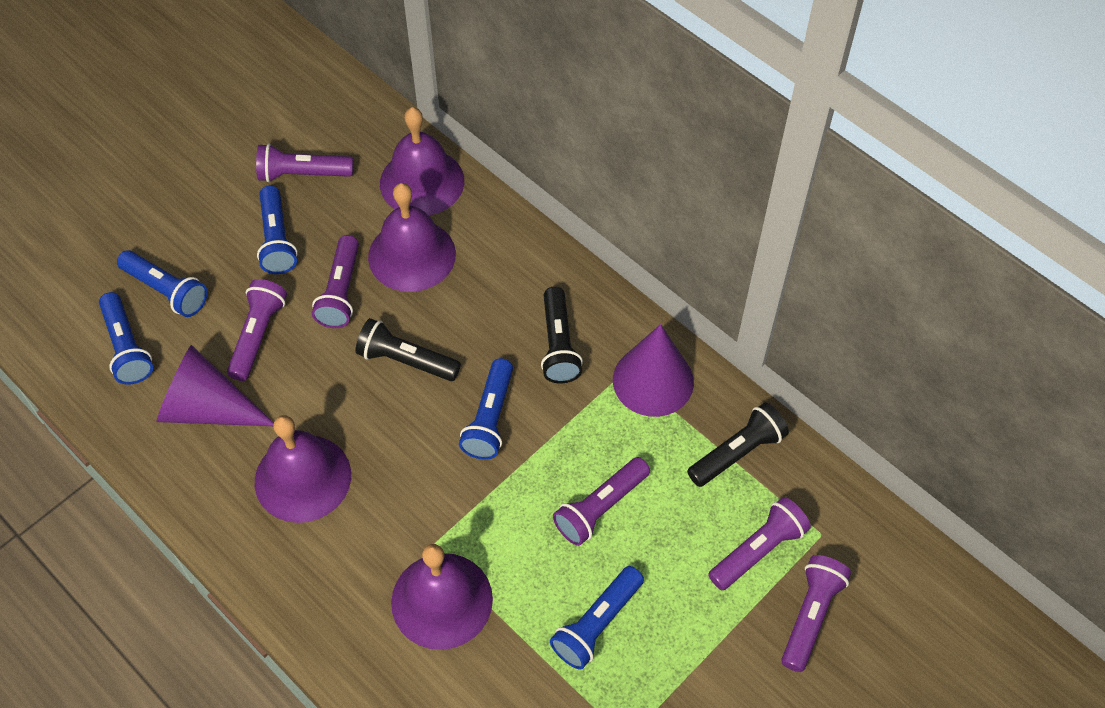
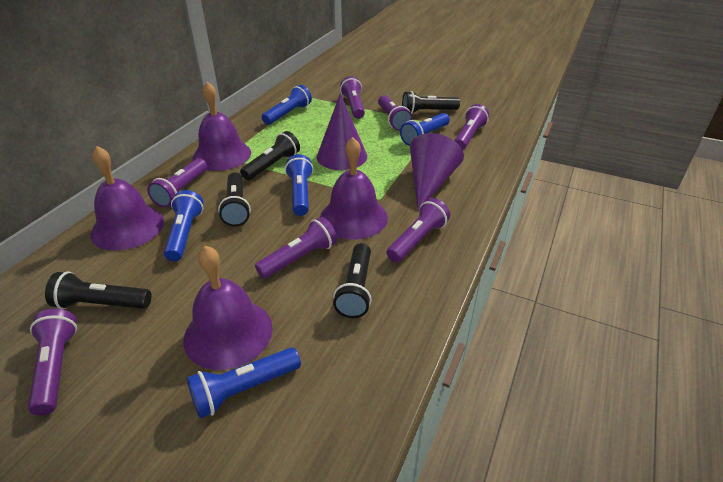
black flashlight: 3 -> 5
purple flashlight: 6 -> 7

